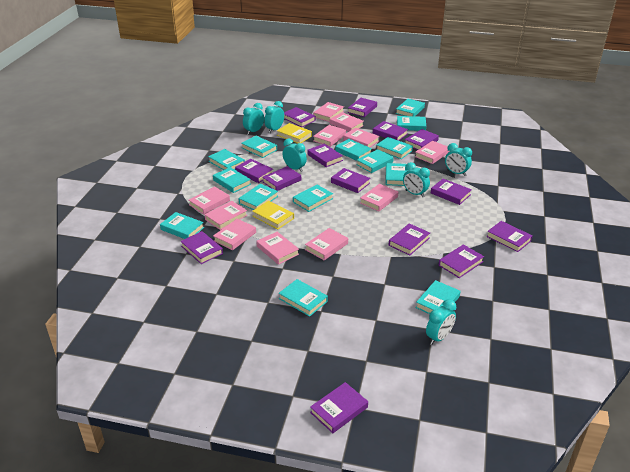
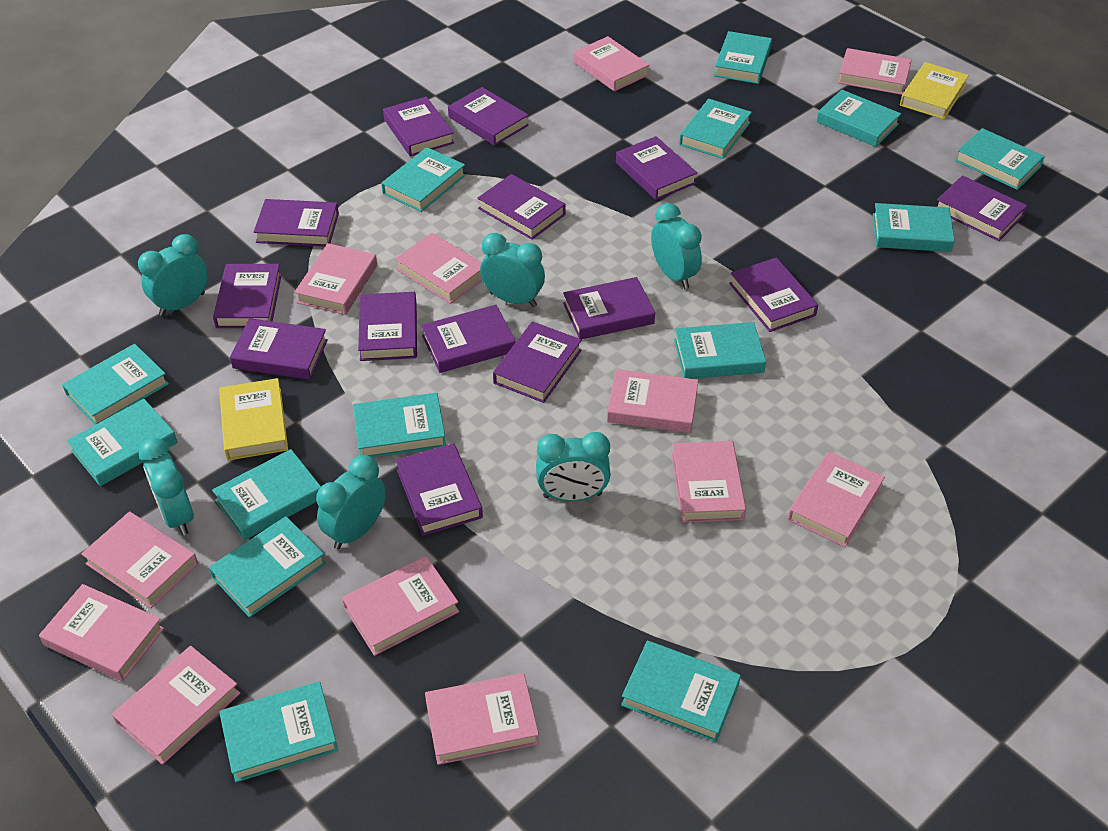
pink book: 11 -> 12

